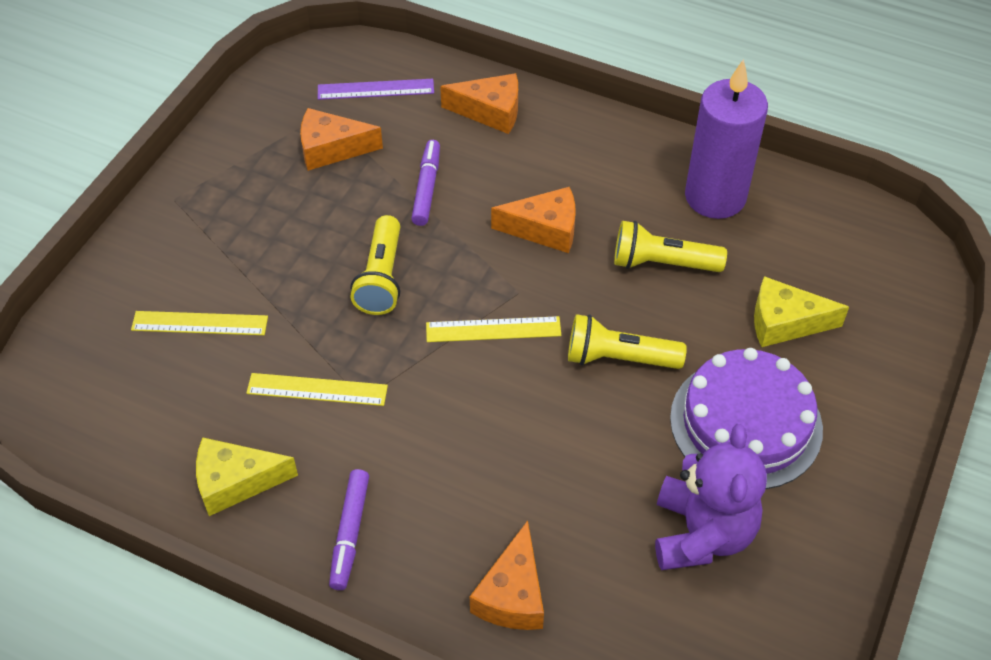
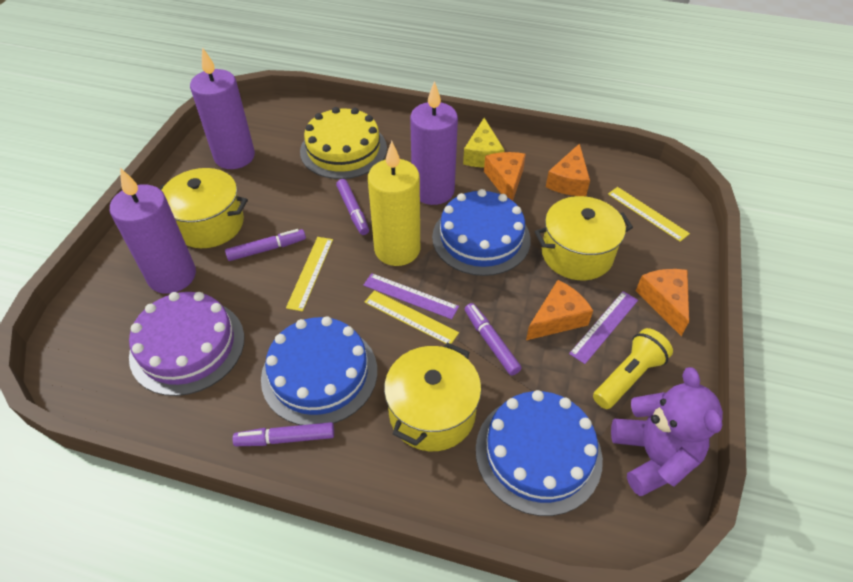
blue cake: 0 -> 3
purple candle: 1 -> 3
purple marker: 2 -> 4
purple ruler: 1 -> 2
yellow cake: 0 -> 1
yellow candle: 0 -> 1
yellow cheese: 2 -> 1
yellow flashlight: 3 -> 1
yellow pot: 0 -> 3

